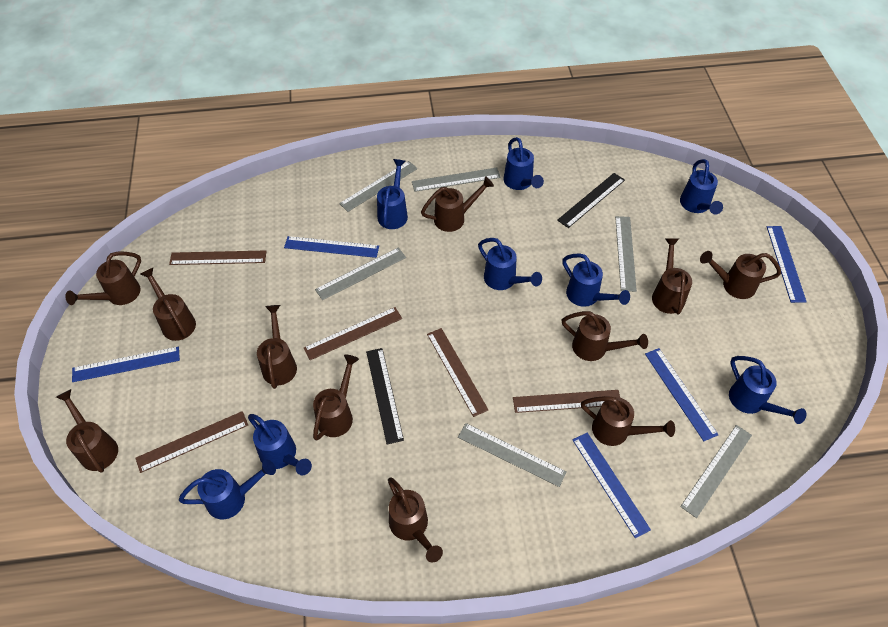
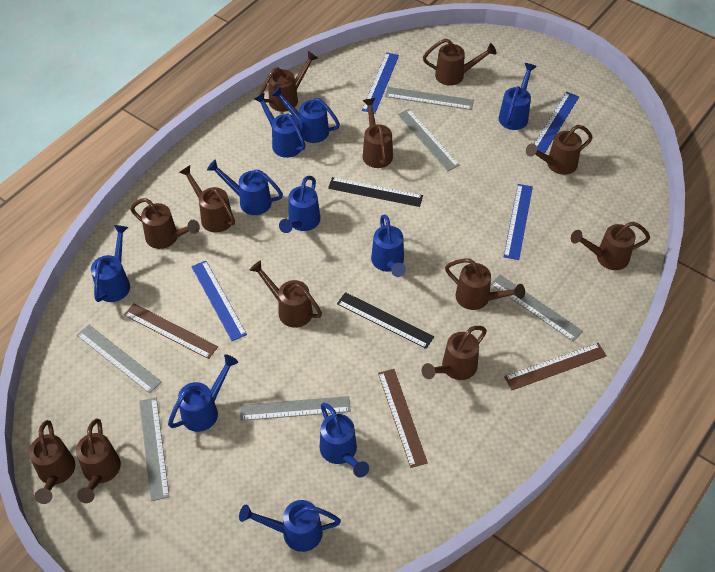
blue ruler: 5 -> 4
blue watering can: 8 -> 10
brown ruler: 5 -> 3
brown watering can: 11 -> 12

